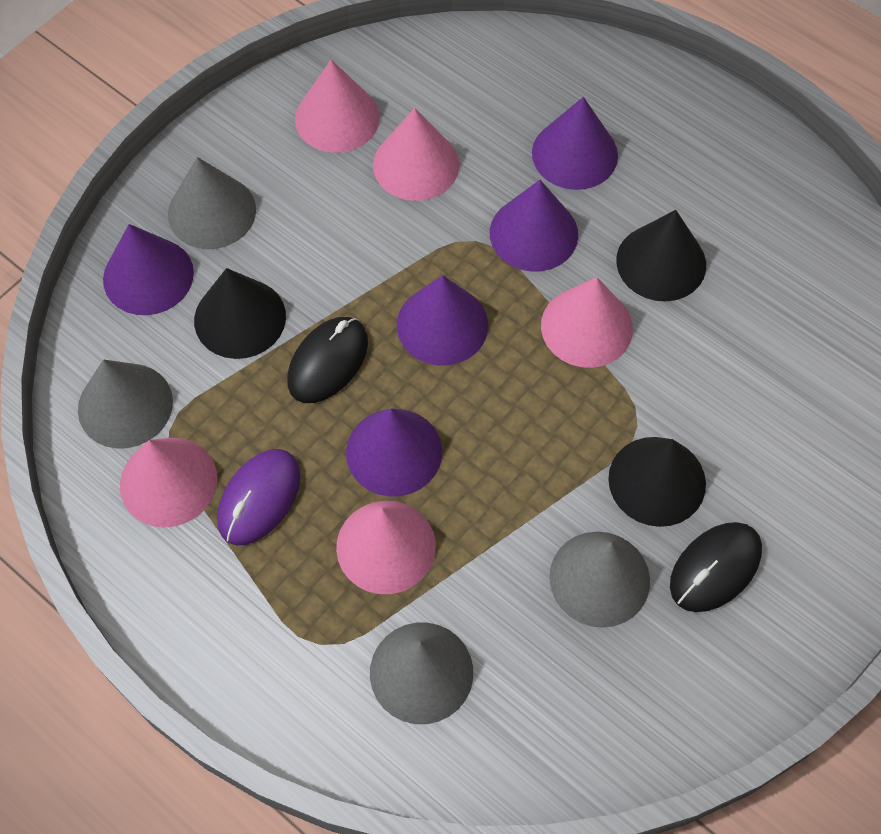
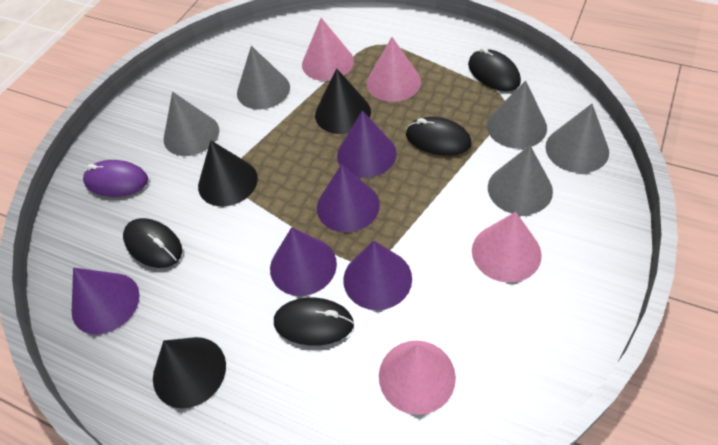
black mouse: 2 -> 4
grey cone: 4 -> 5
pink cone: 5 -> 4

